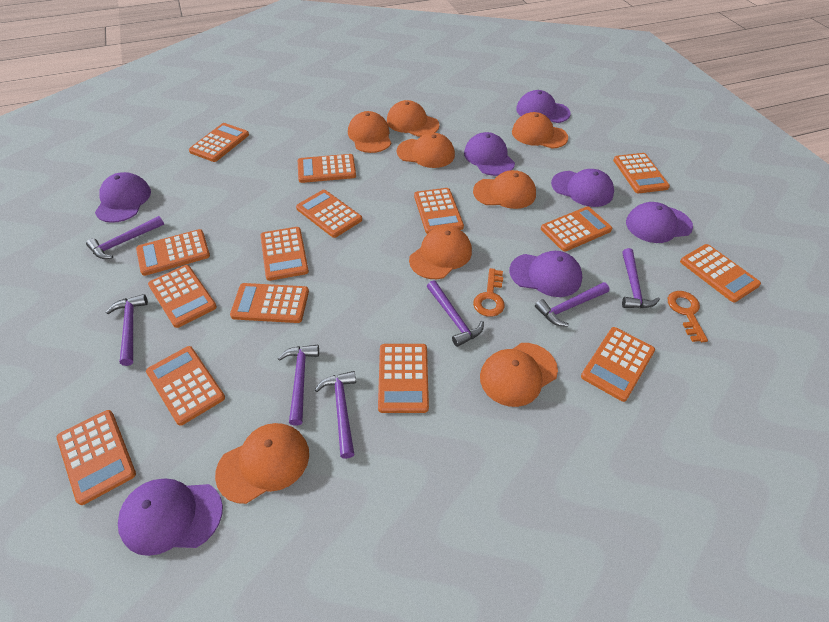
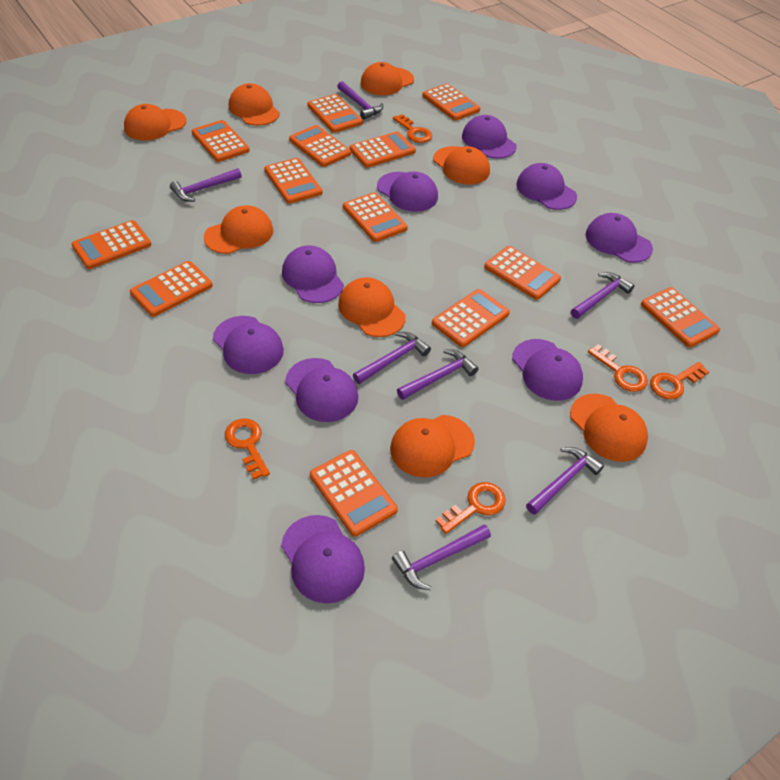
orange calculator: 15 -> 13
orange key: 2 -> 5
purple cap: 7 -> 9

